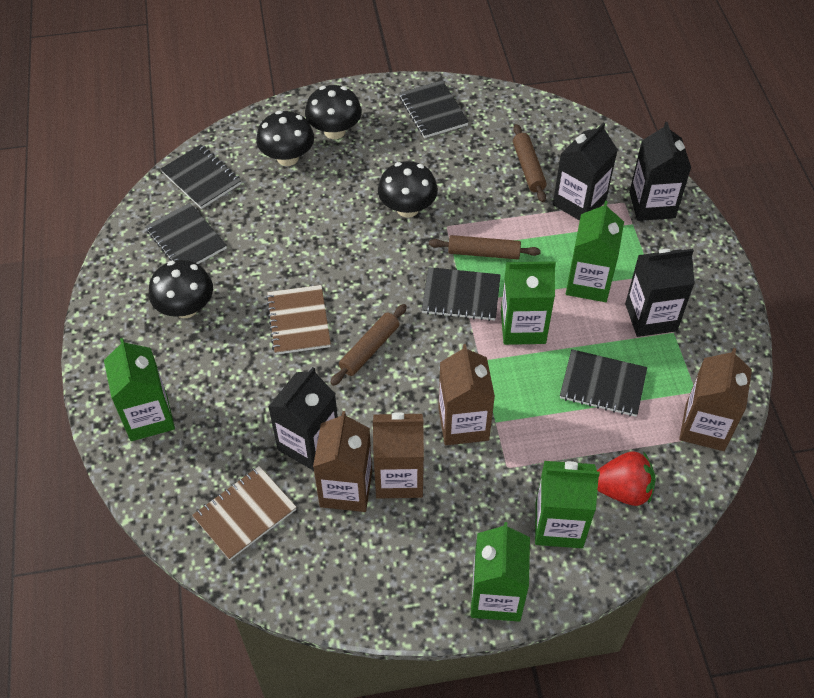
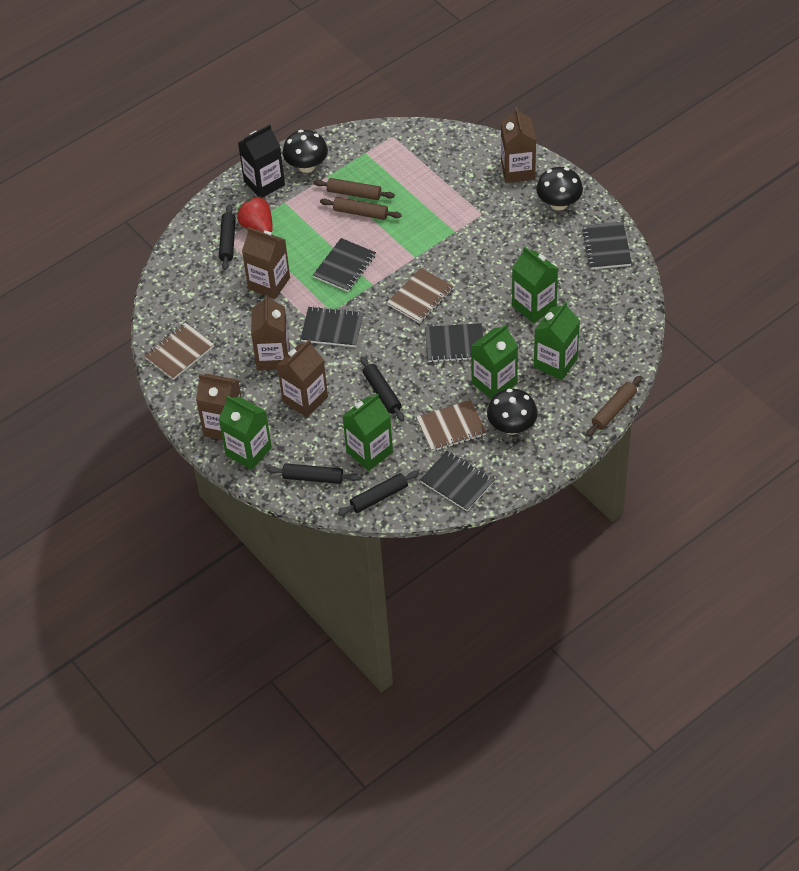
black carton: 4 -> 1
black mushroom: 4 -> 3
black rolling pin: 0 -> 4
brown carton: 4 -> 5
brown notebook: 2 -> 3

